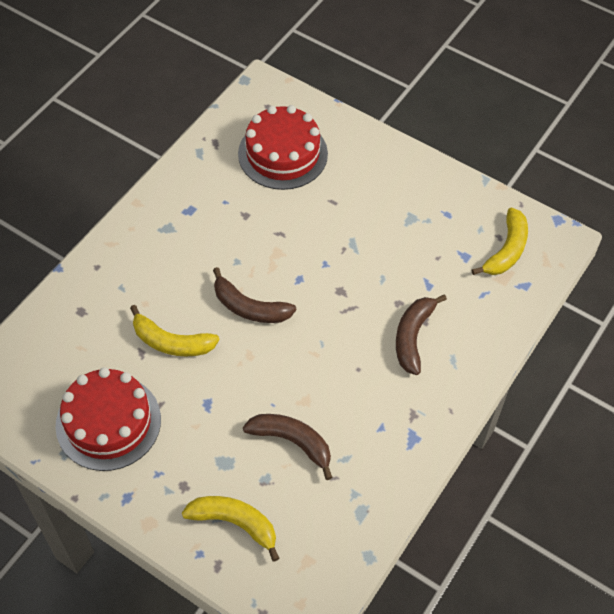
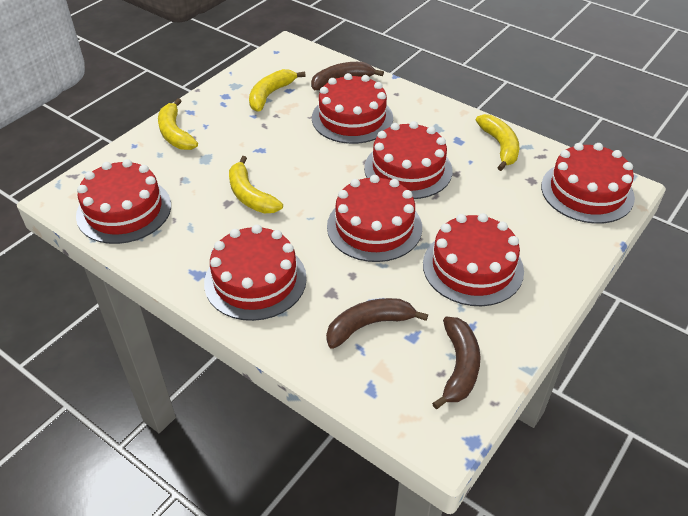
red cake: 2 -> 7
yellow banana: 3 -> 4

